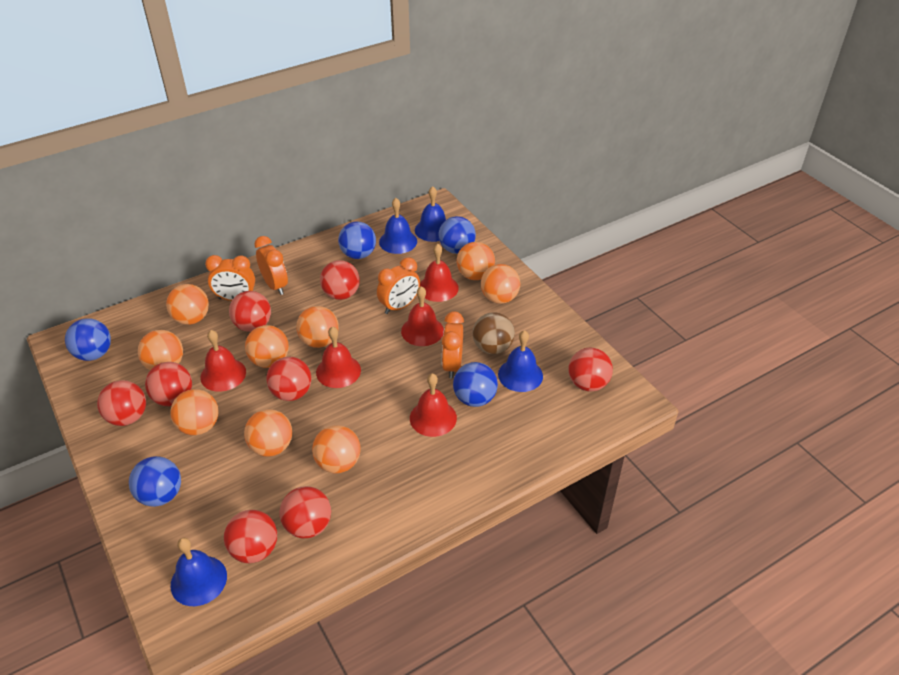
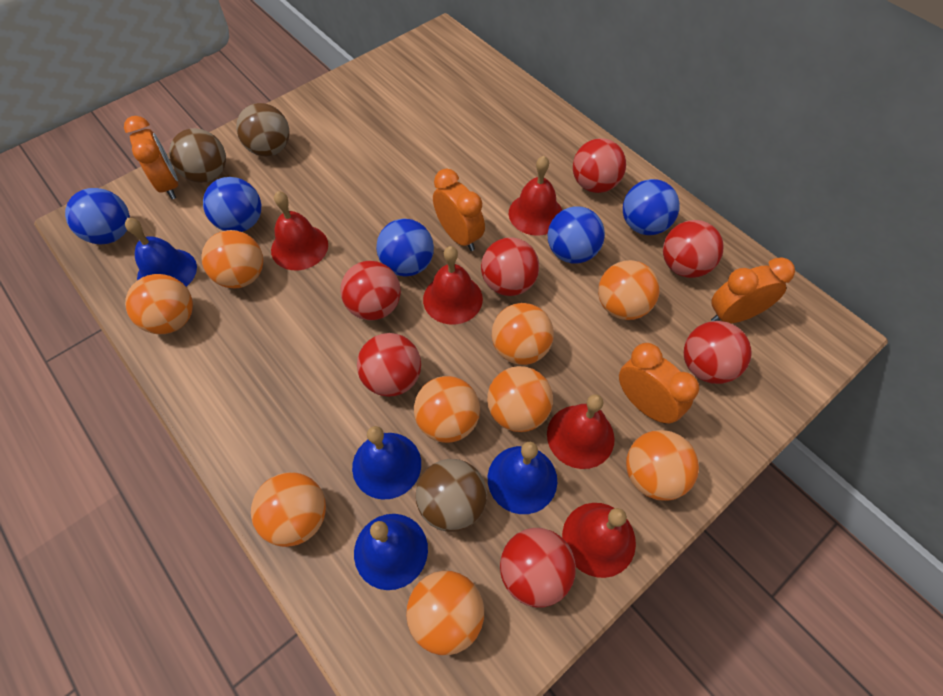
brown ball: 1 -> 3
red ball: 8 -> 7

